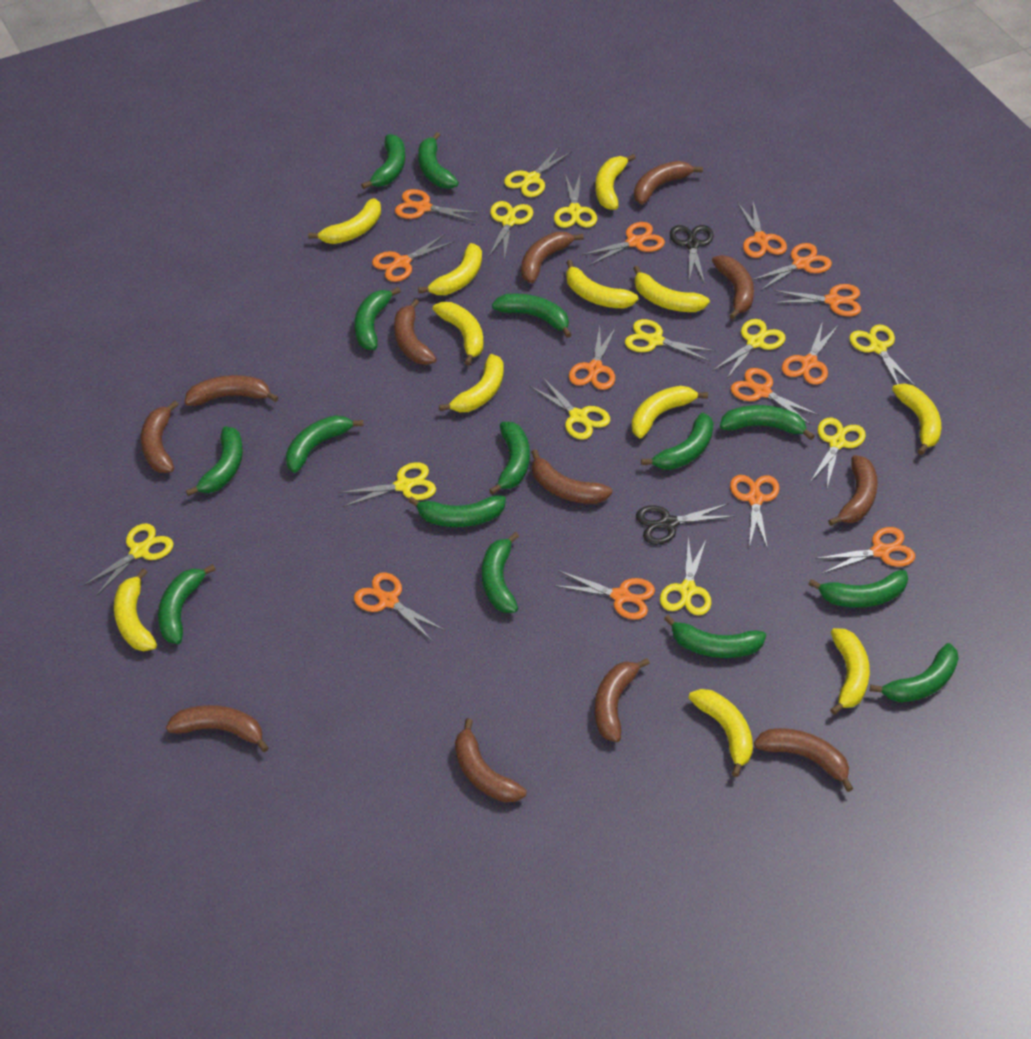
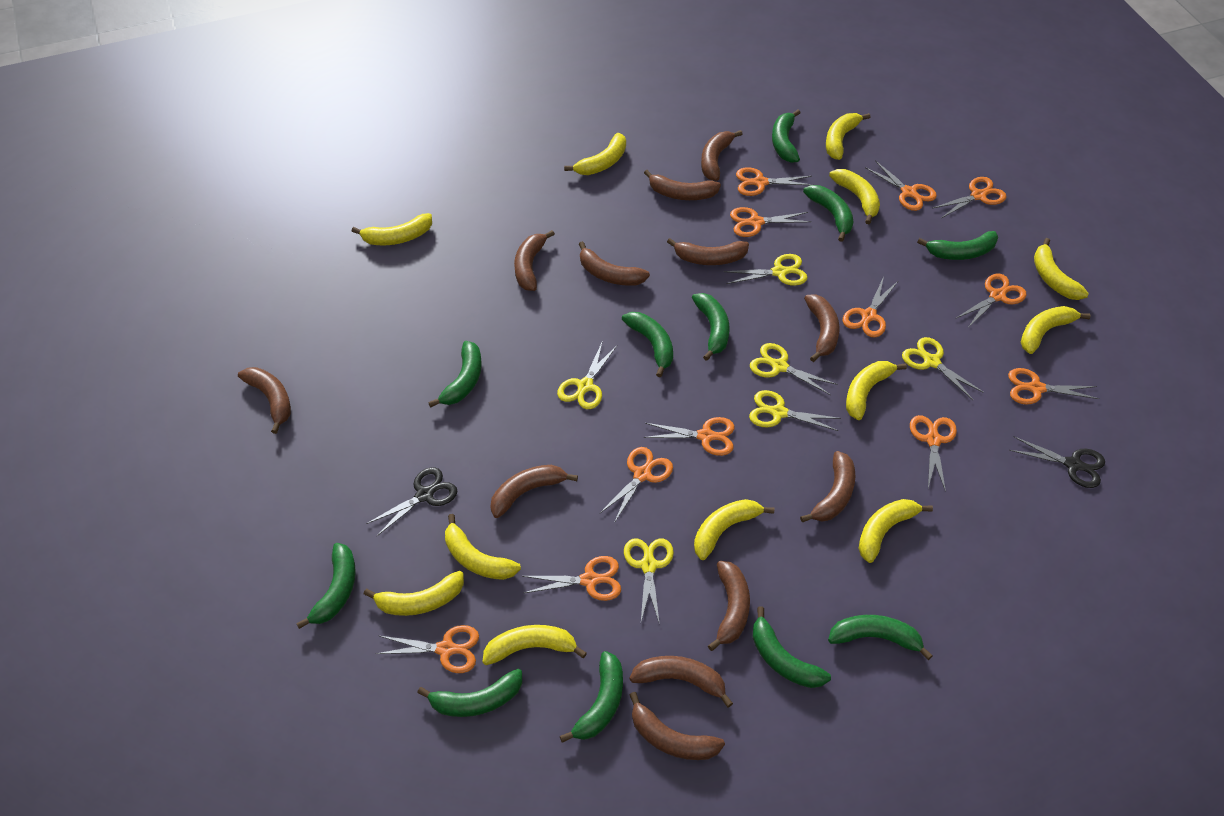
green banana: 15 -> 11
orange scissors: 13 -> 12
yellow scissors: 11 -> 6

